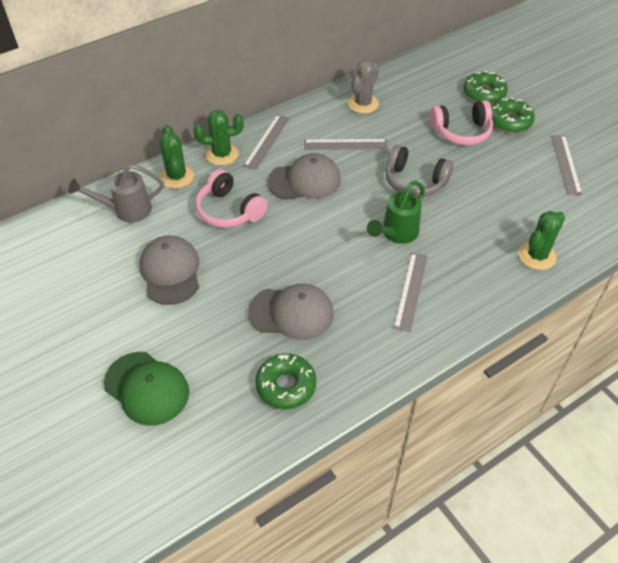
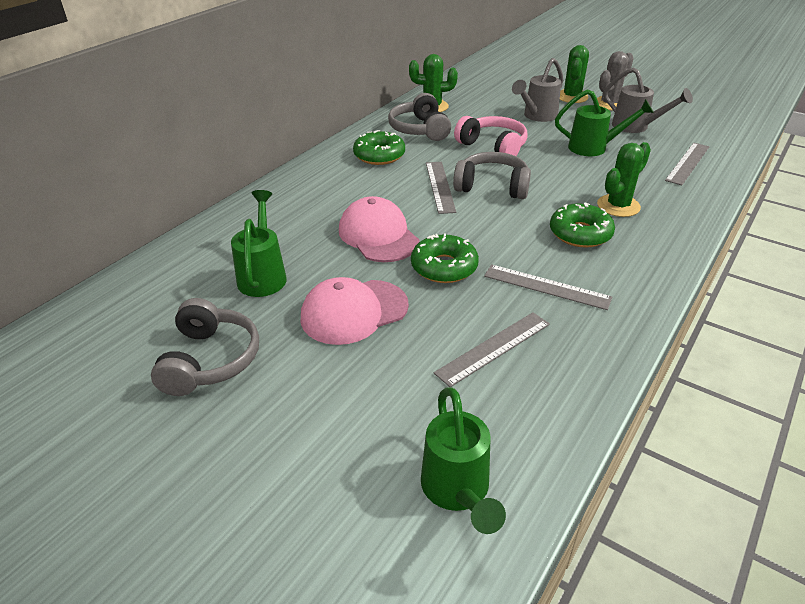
green cap: 1 -> 0
green watering can: 1 -> 3
grey cap: 3 -> 0
grey headphones: 1 -> 3
grey watering can: 1 -> 2
pink cap: 0 -> 2
pink headphones: 2 -> 1

